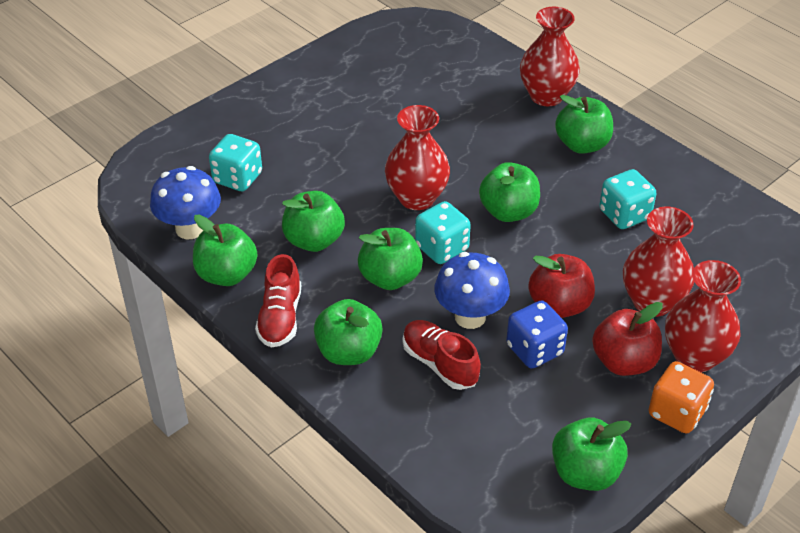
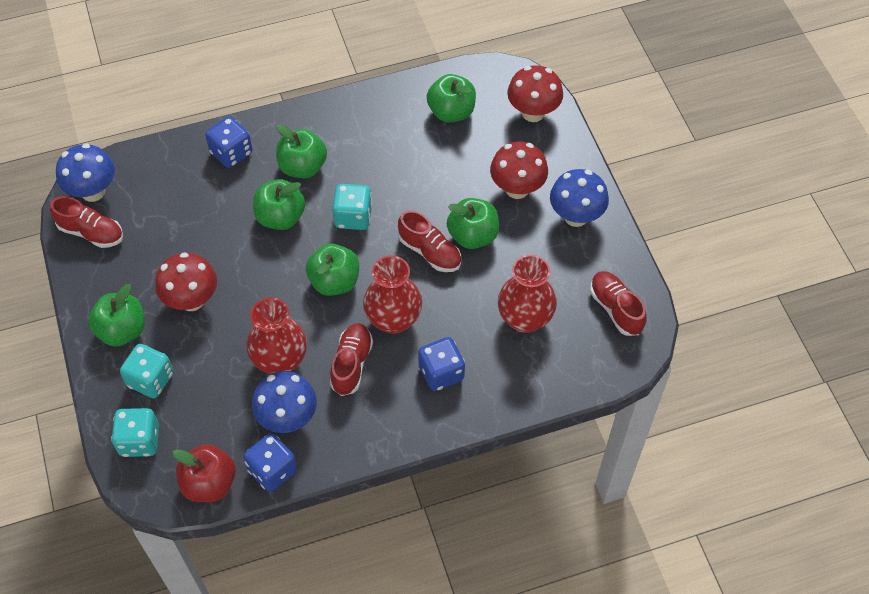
blue dice: 1 -> 3
blue mushroom: 2 -> 3
green apple: 7 -> 6
orange dice: 1 -> 0
red apple: 2 -> 1
red mushroom: 0 -> 3
red shoe: 2 -> 4
red vase: 4 -> 3

